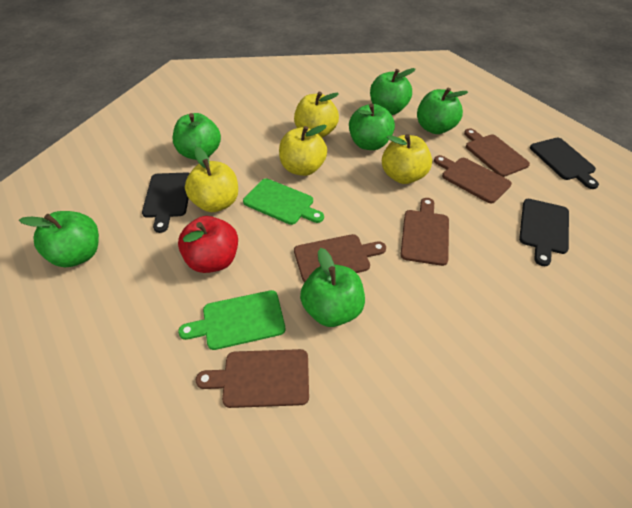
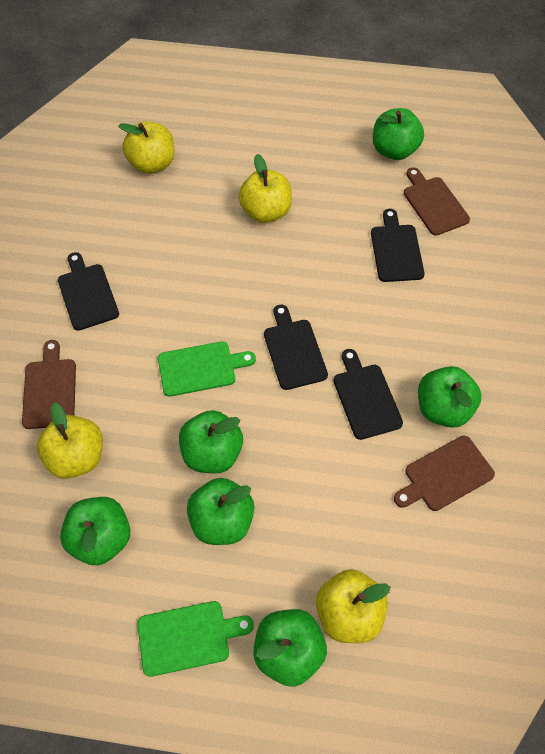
black cutting board: 3 -> 4
brown cutting board: 5 -> 3
red apple: 1 -> 0

